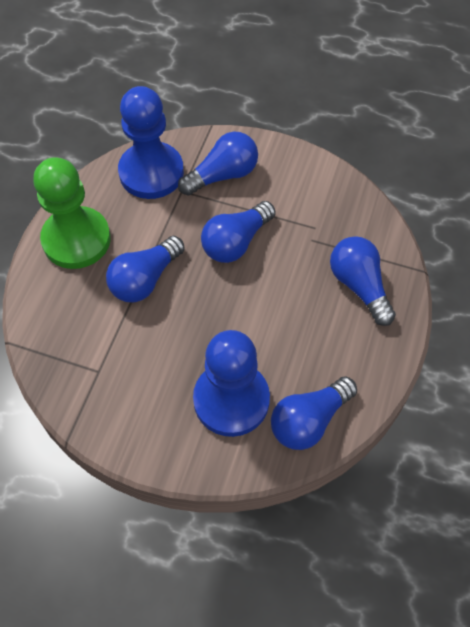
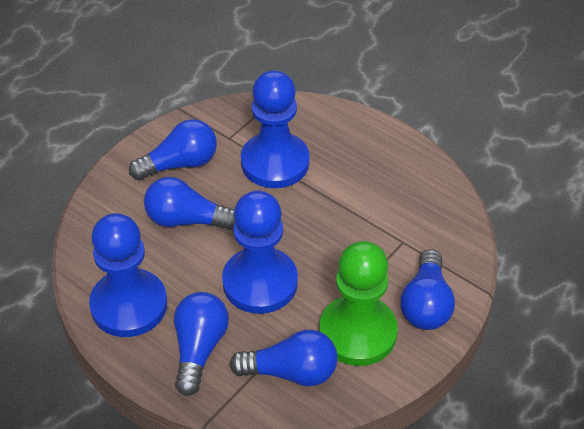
blue pawn: 2 -> 3

